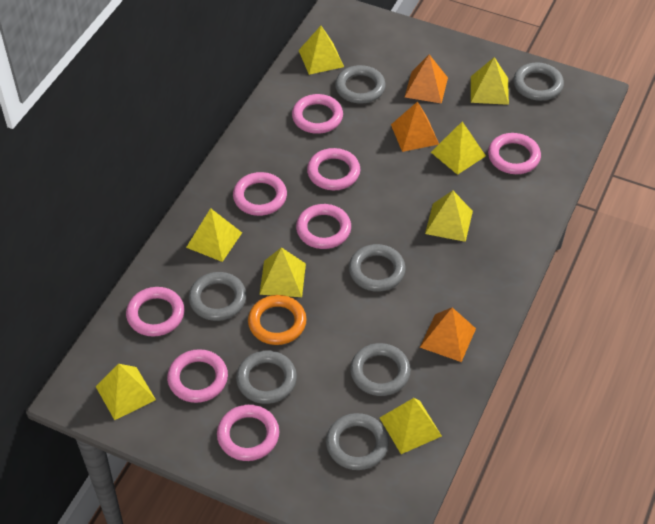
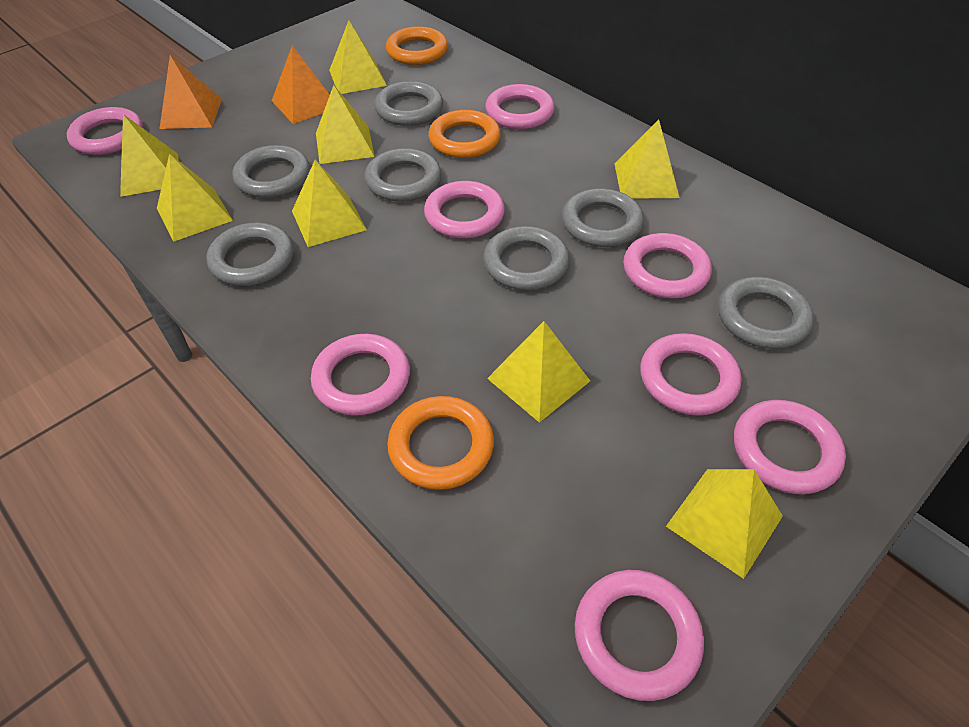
orange pyramid: 3 -> 2
orange ring: 1 -> 3

